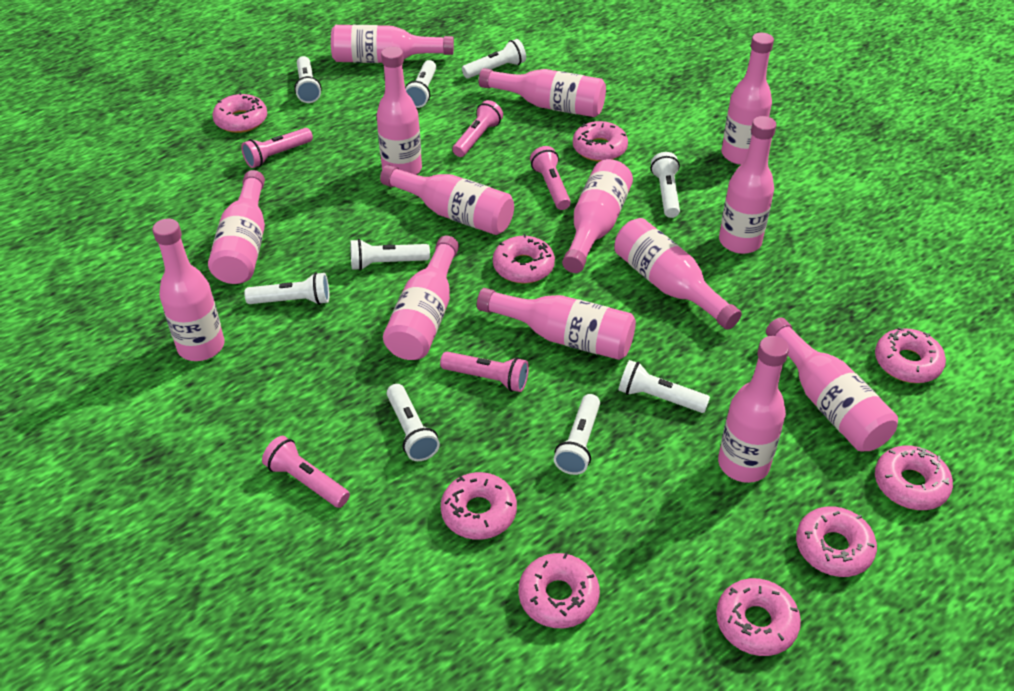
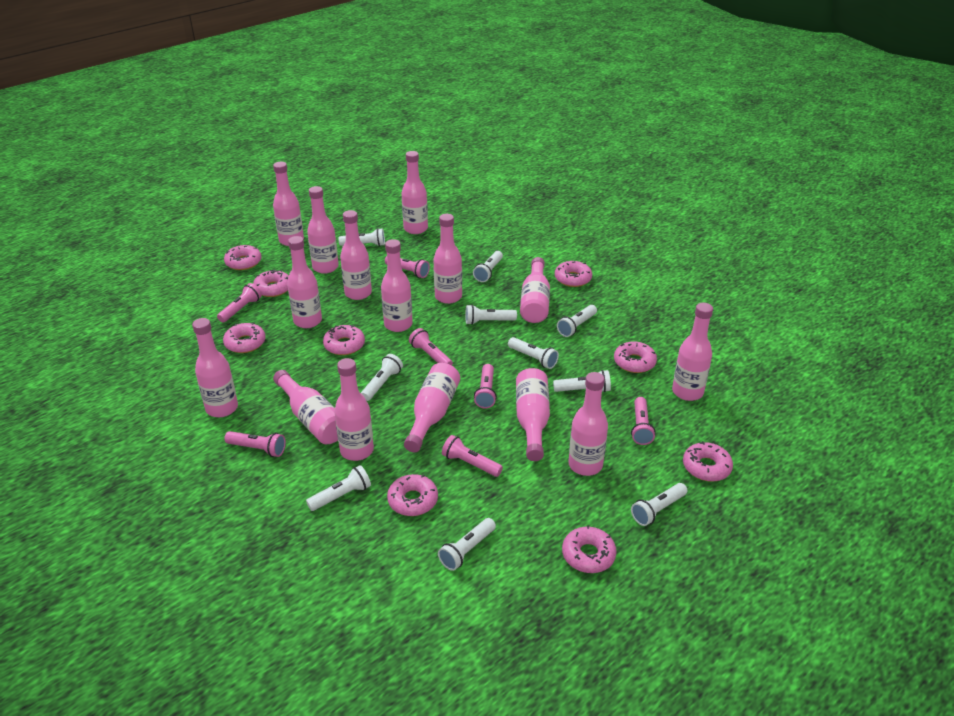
pink bottle: 14 -> 15
pink flashlight: 5 -> 7
white flashlight: 9 -> 10

